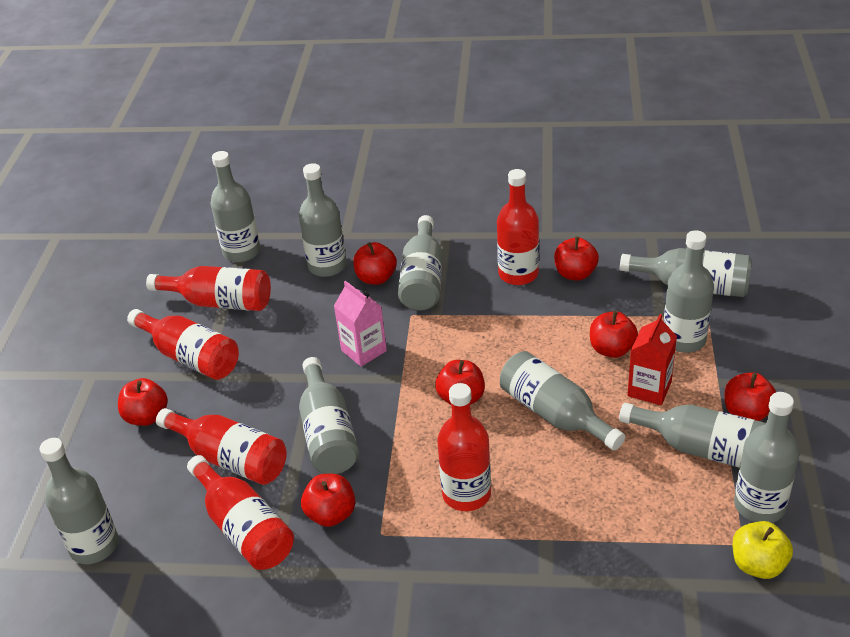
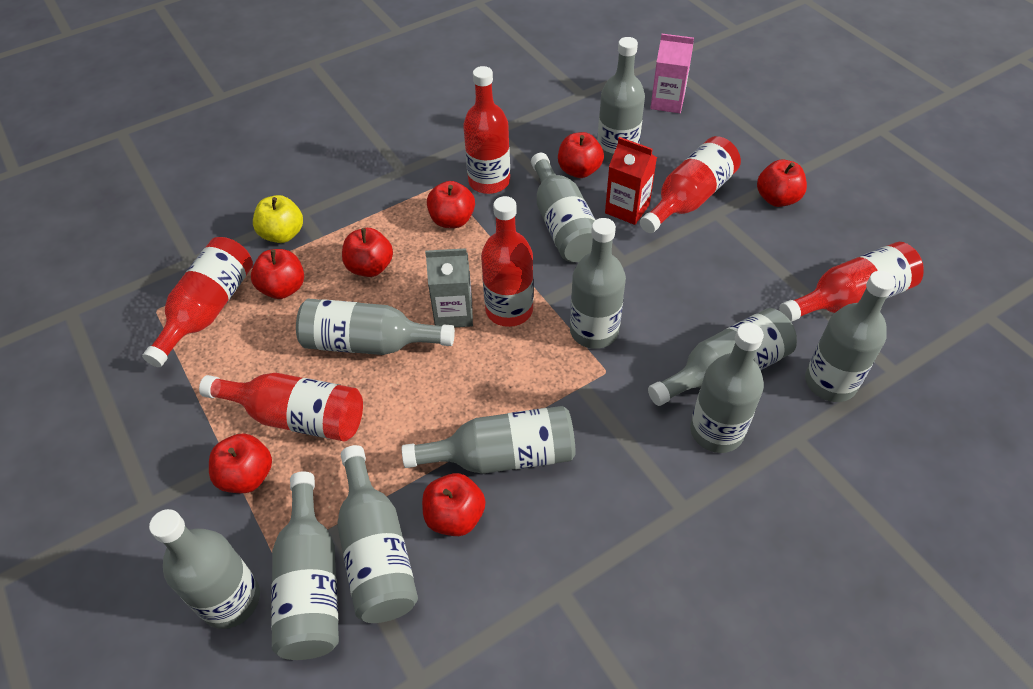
grey bottle: 10 -> 11
grey carton: 0 -> 1

